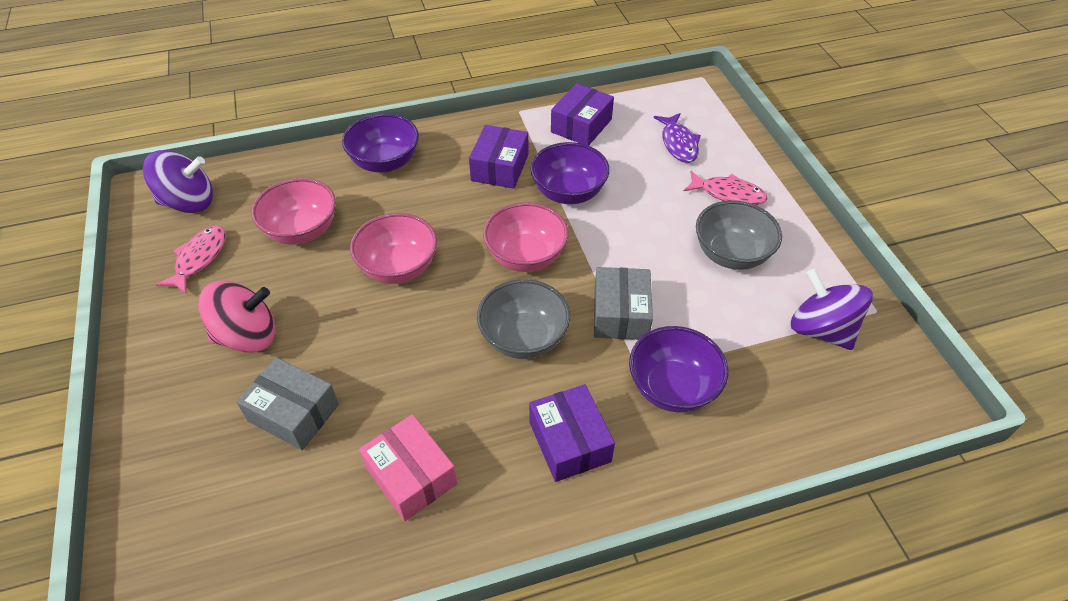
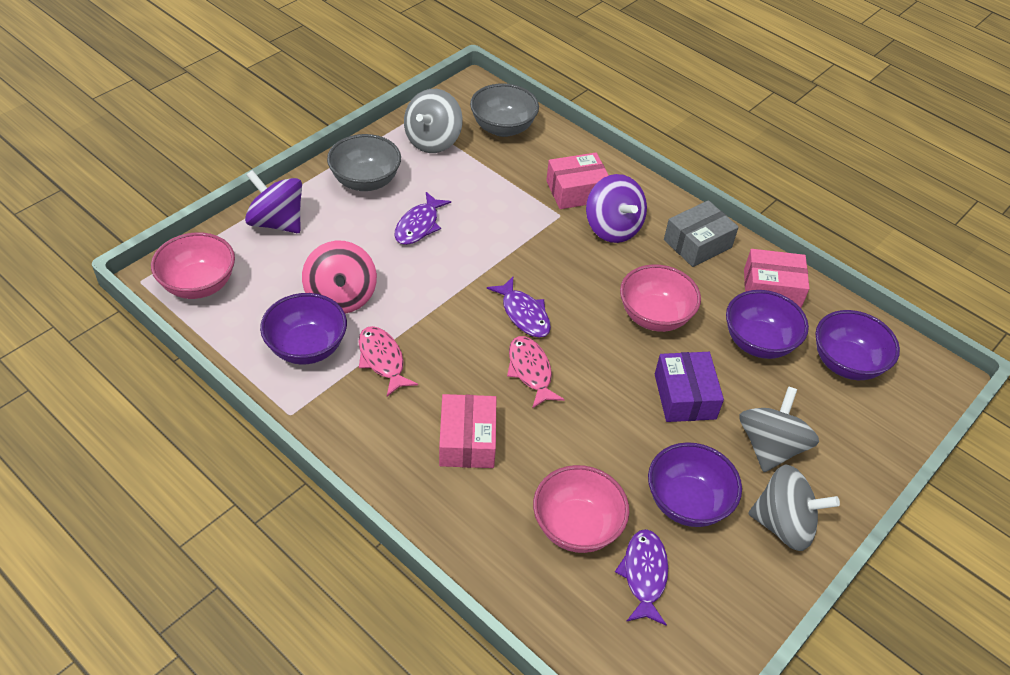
grey box: 2 -> 1
grey spinning top: 0 -> 3
pink box: 1 -> 3
purple bowl: 3 -> 4
purple box: 3 -> 1
purple fish: 1 -> 3

